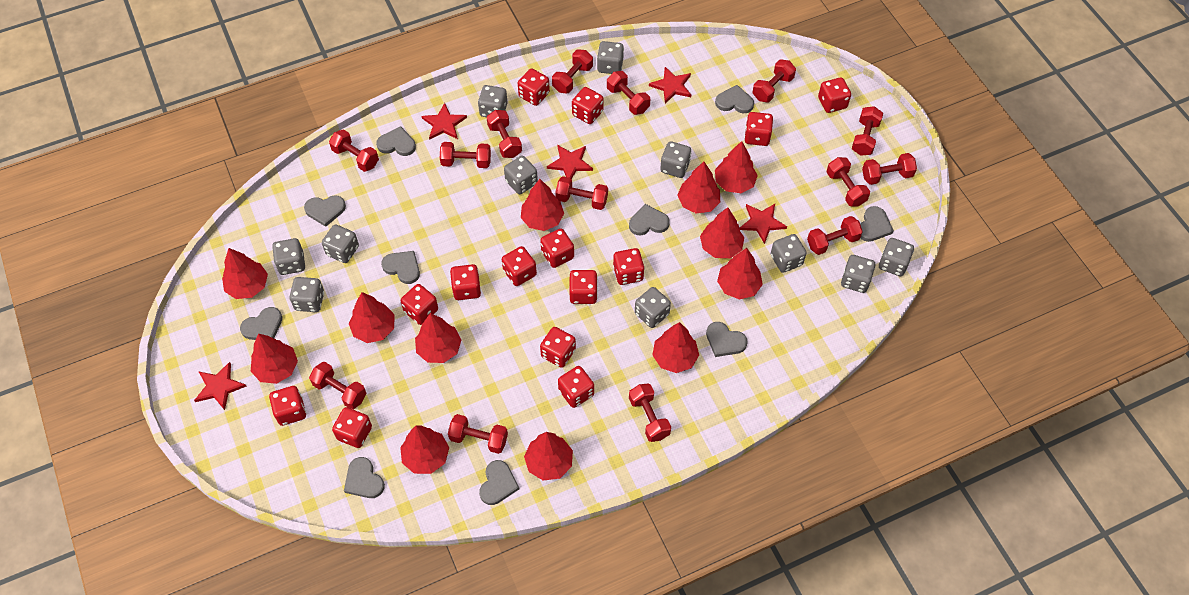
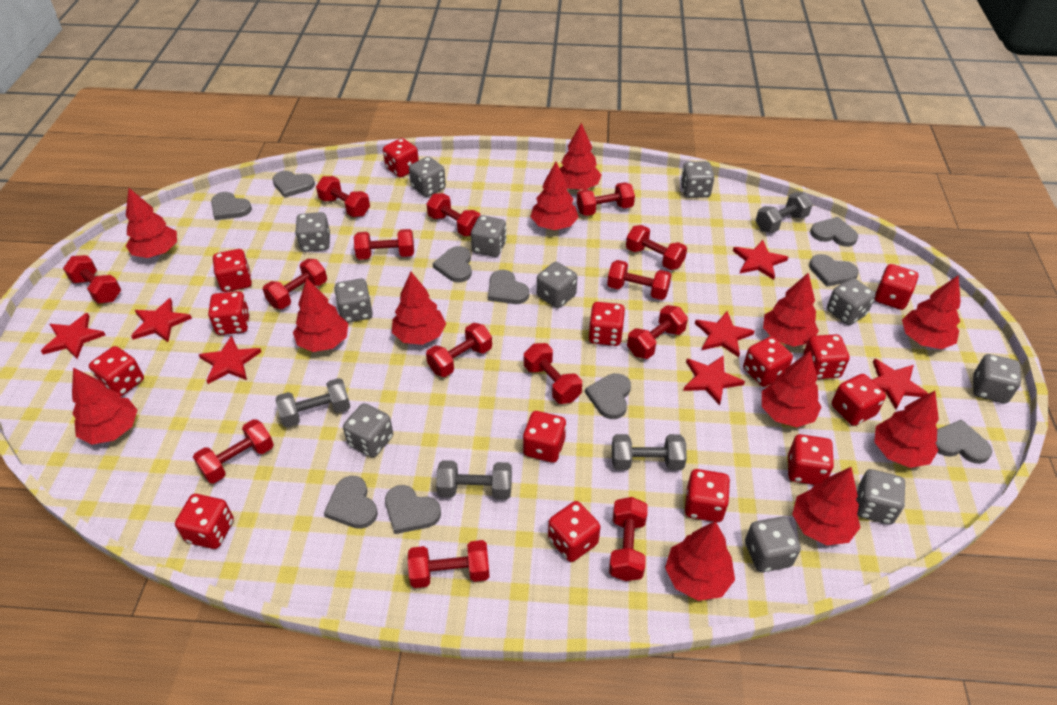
grey dumbbell: 0 -> 4
red star: 5 -> 7

